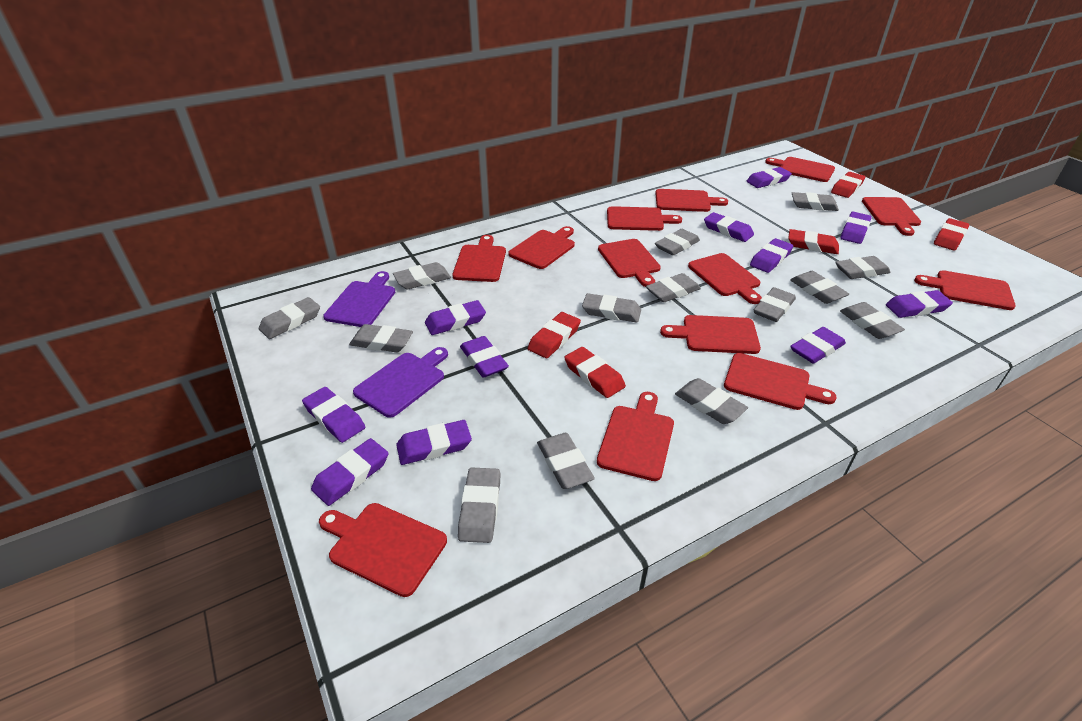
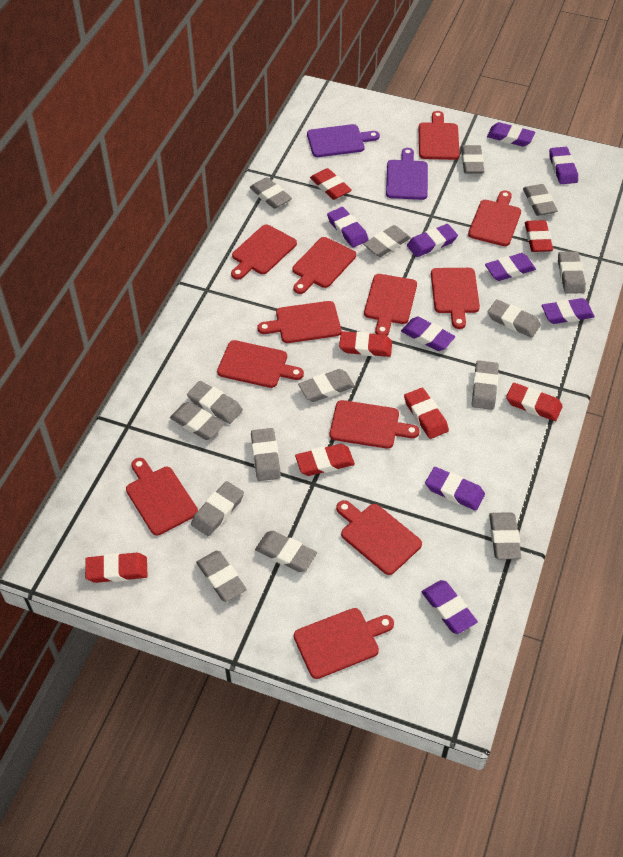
grey eraser: 14 -> 15
purple eraser: 11 -> 9
red cutting board: 13 -> 12
red eraser: 5 -> 7

